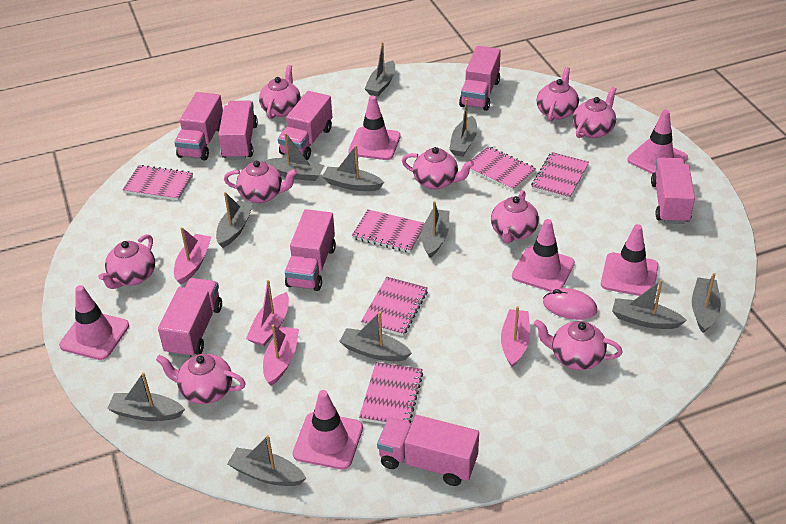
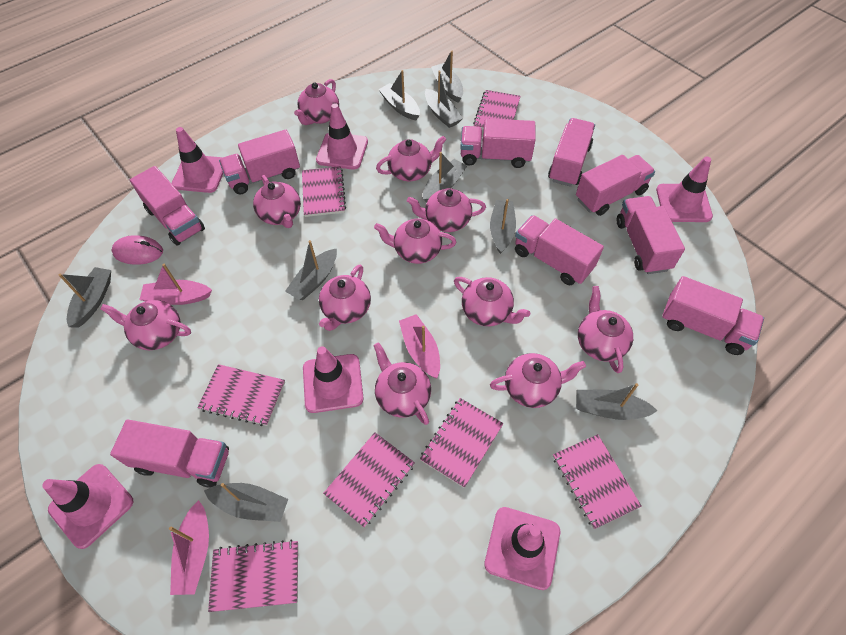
grey boat: 11 -> 9
pink boat: 4 -> 3
pink notebook: 6 -> 7
pink teapot: 9 -> 11
pink truck: 8 -> 9

